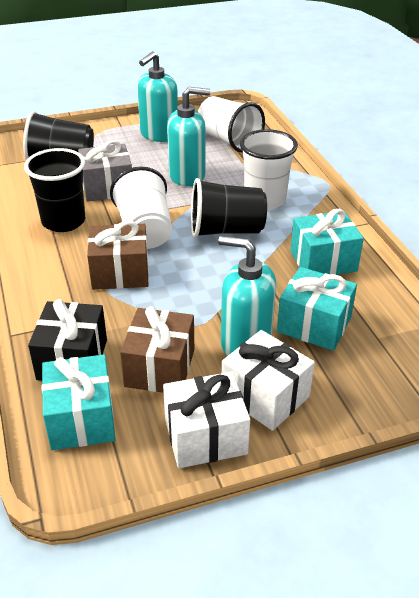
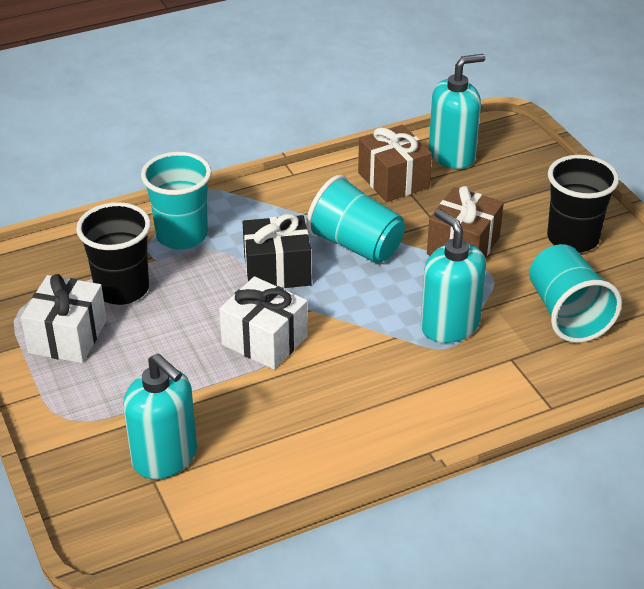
black cup: 3 -> 2
grey gift: 1 -> 0
turquoise cup: 0 -> 3
turquoise gift: 3 -> 0
white cup: 3 -> 0

